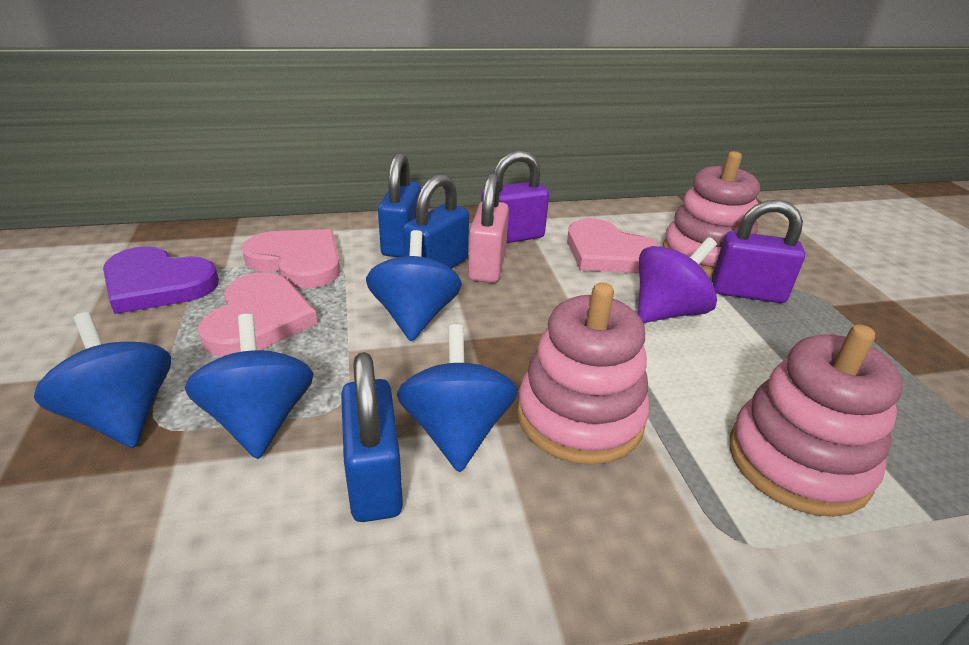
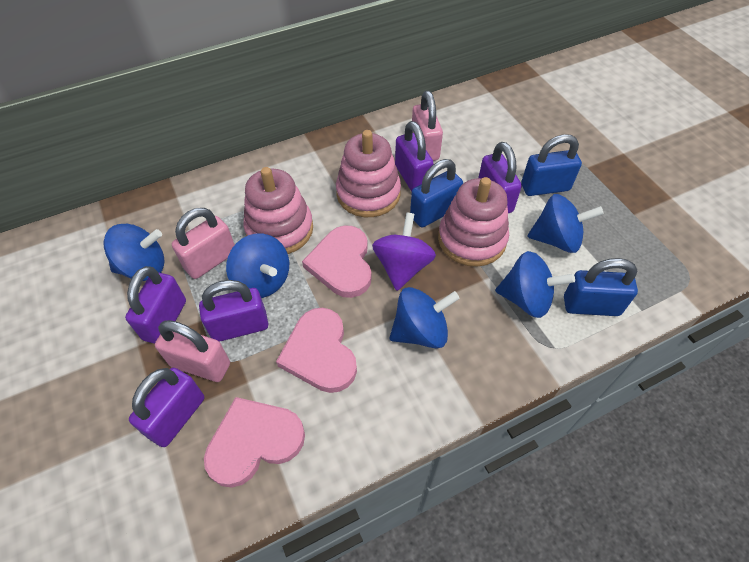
blue spinning top: 4 -> 5
pink padlock: 1 -> 3
purple heart: 1 -> 0
purple padlock: 2 -> 5

